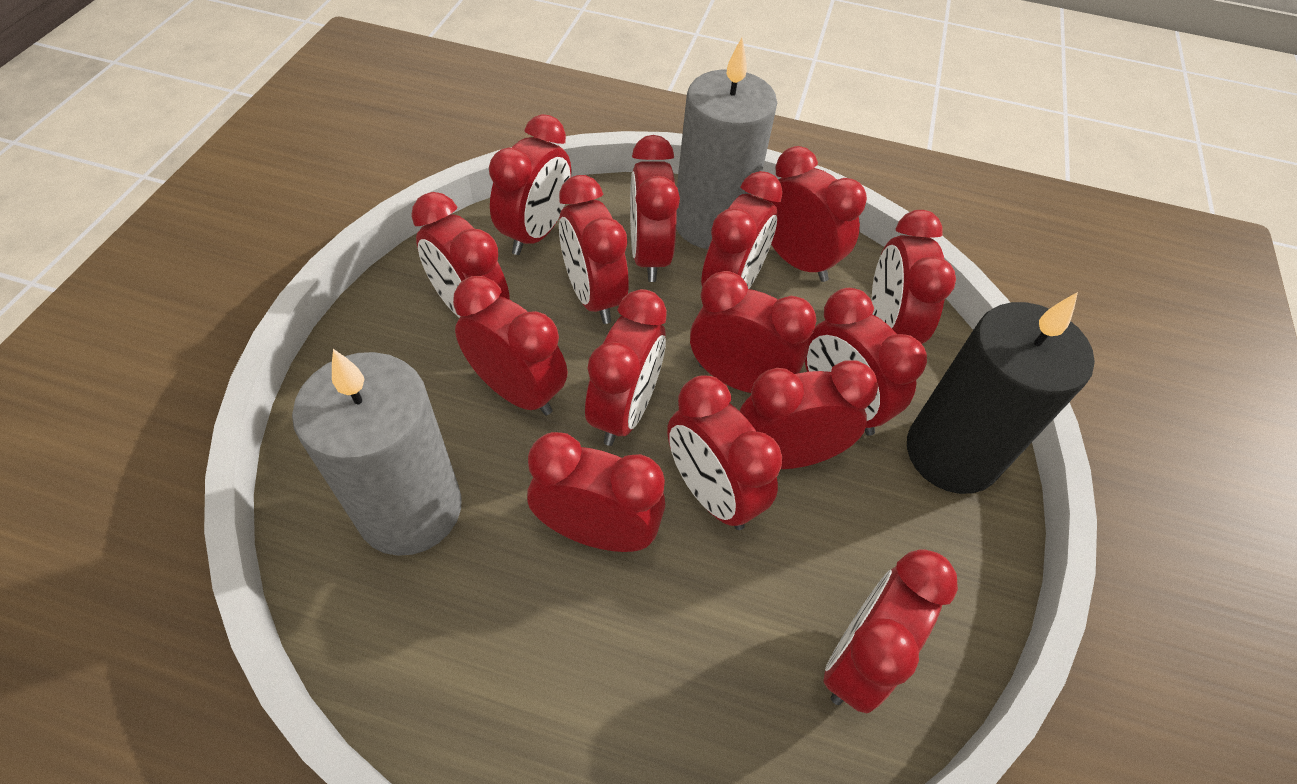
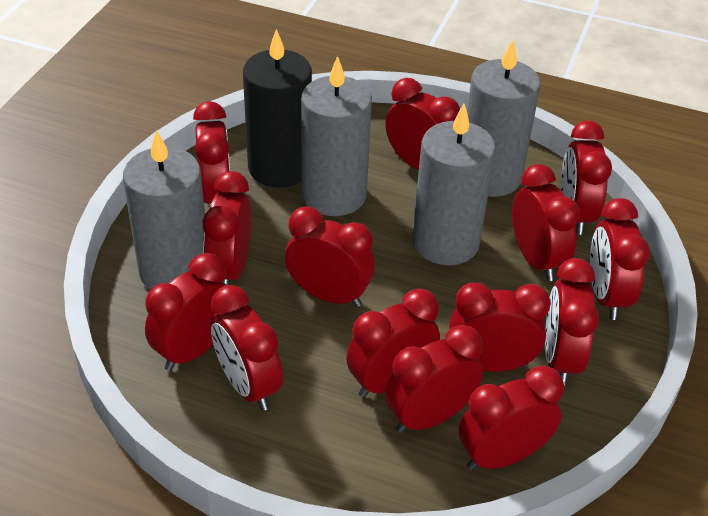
grey candle: 2 -> 4
red clock: 15 -> 14

